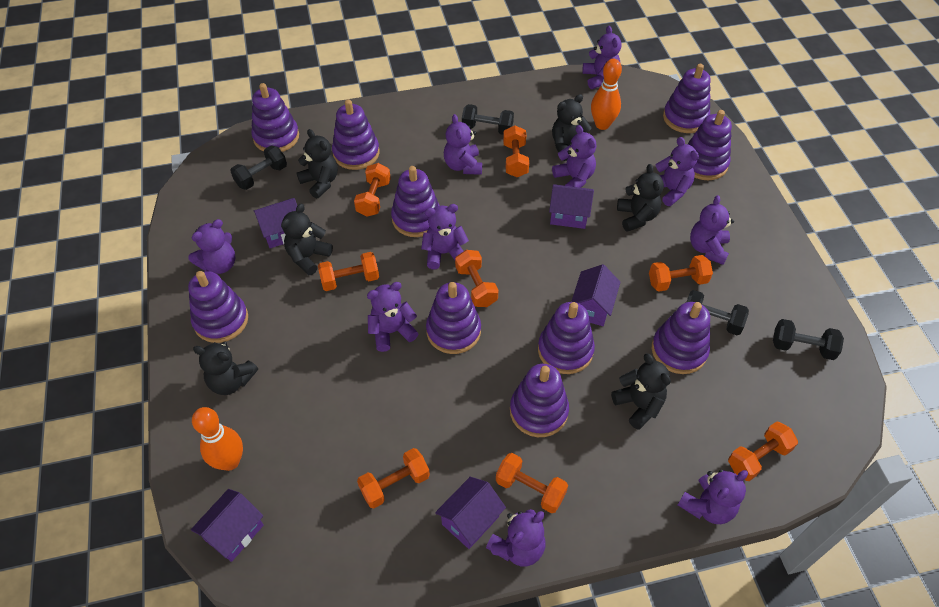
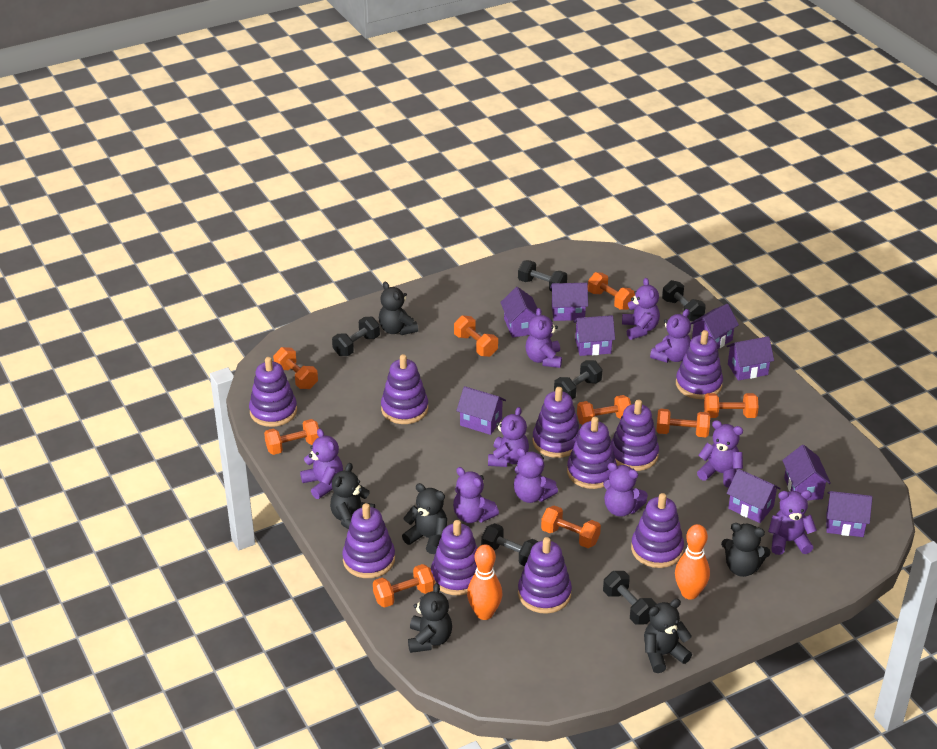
black dumbbell: 4 -> 6
orange dumbbell: 8 -> 9
purple house: 5 -> 9

